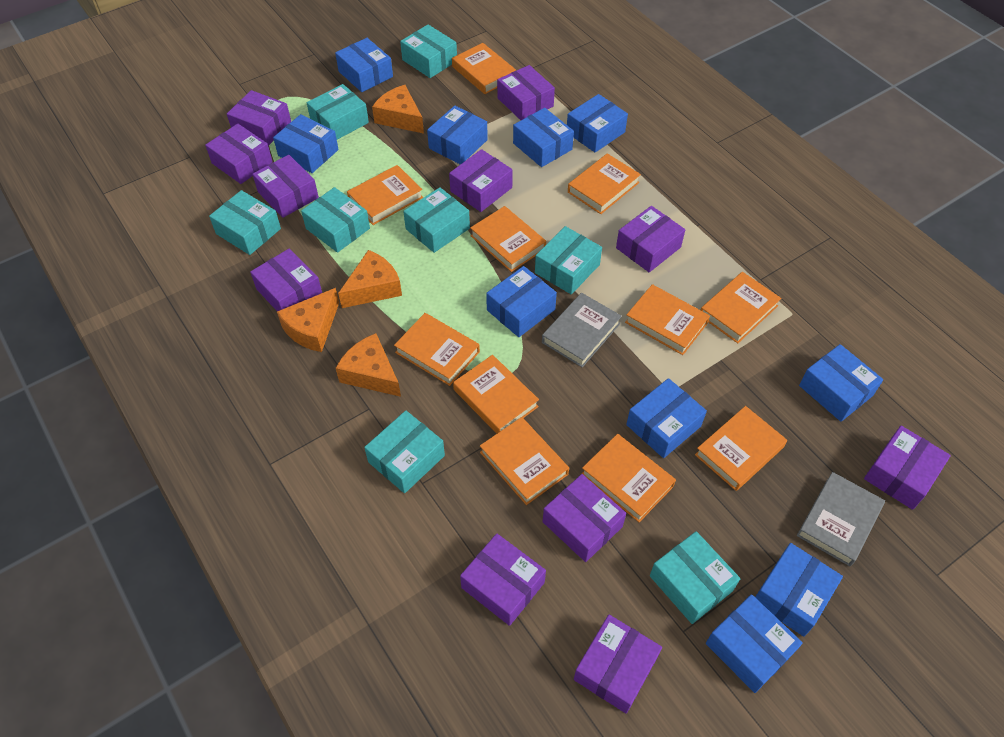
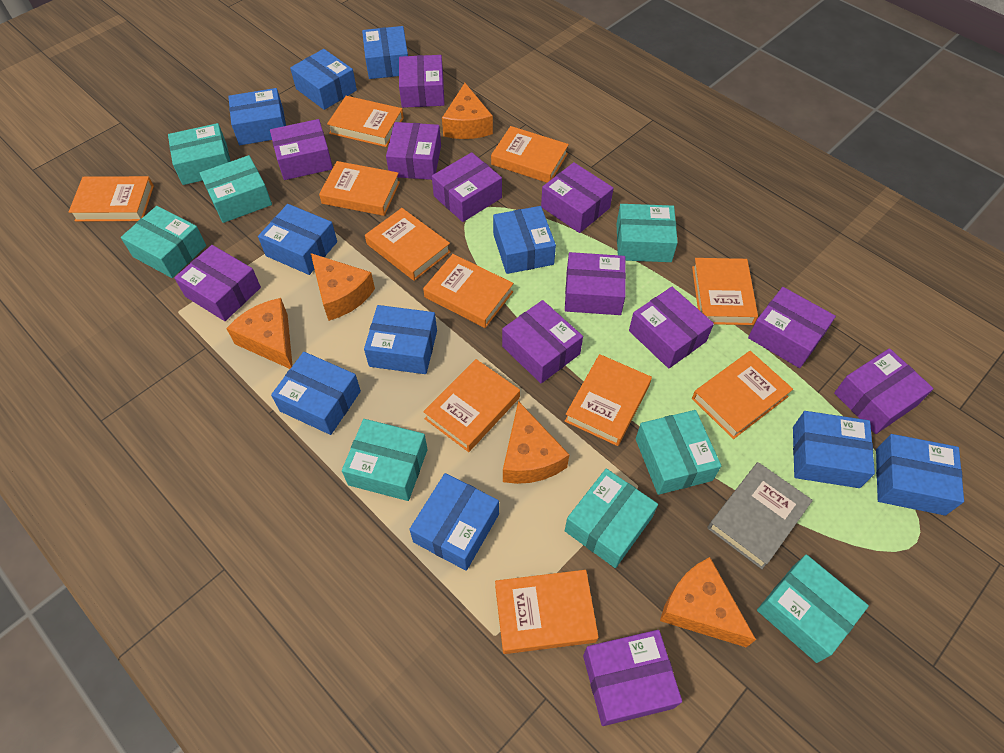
grey book: 2 -> 1
orange cheese: 4 -> 5
purple box: 11 -> 12

